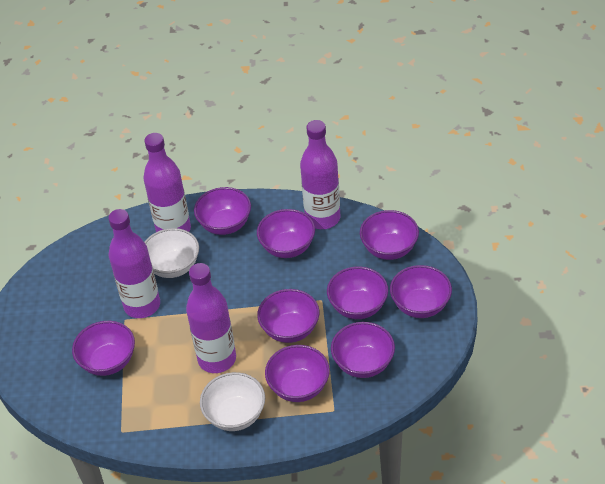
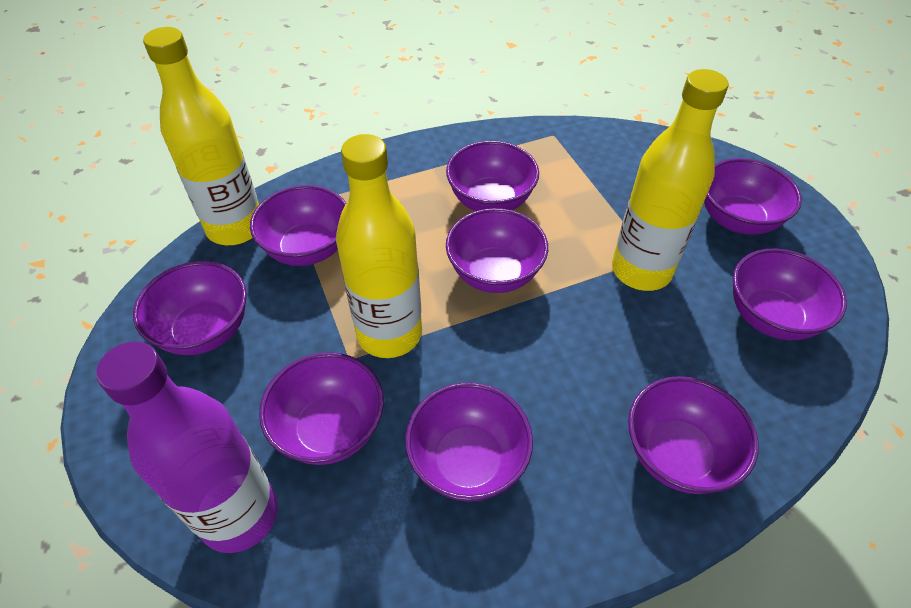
purple bottle: 4 -> 1
white bowl: 2 -> 0
yellow bottle: 0 -> 3

